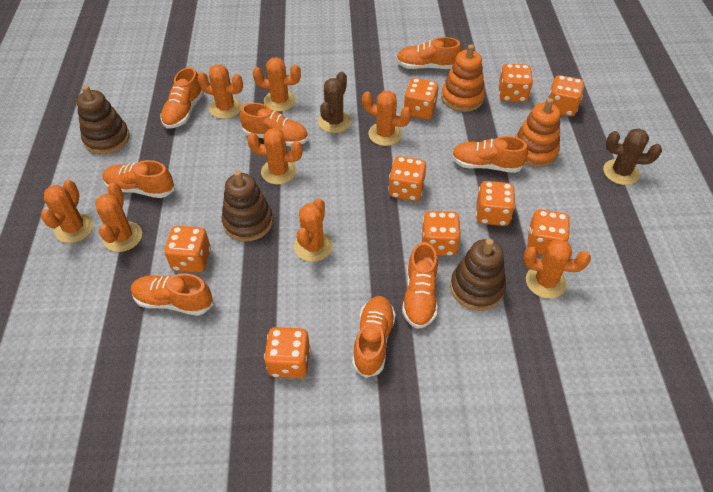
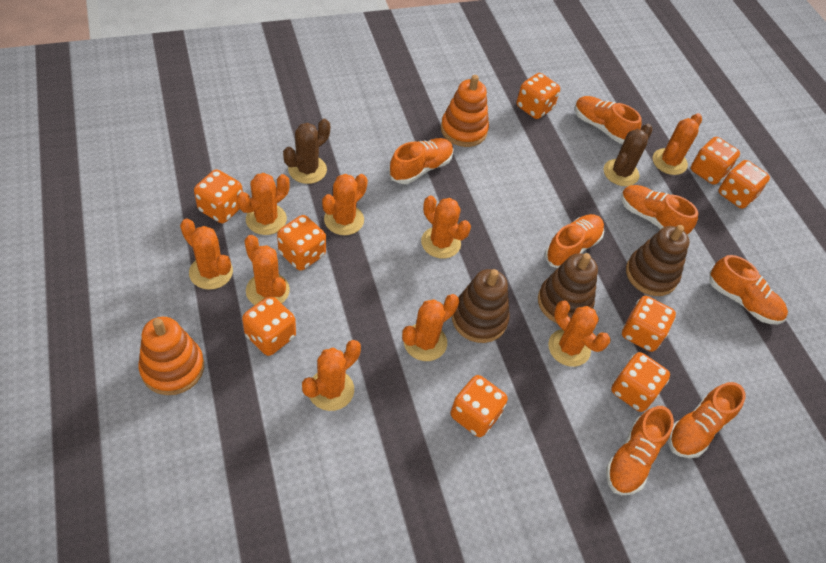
orange cactus: 8 -> 9
orange shoe: 8 -> 7

